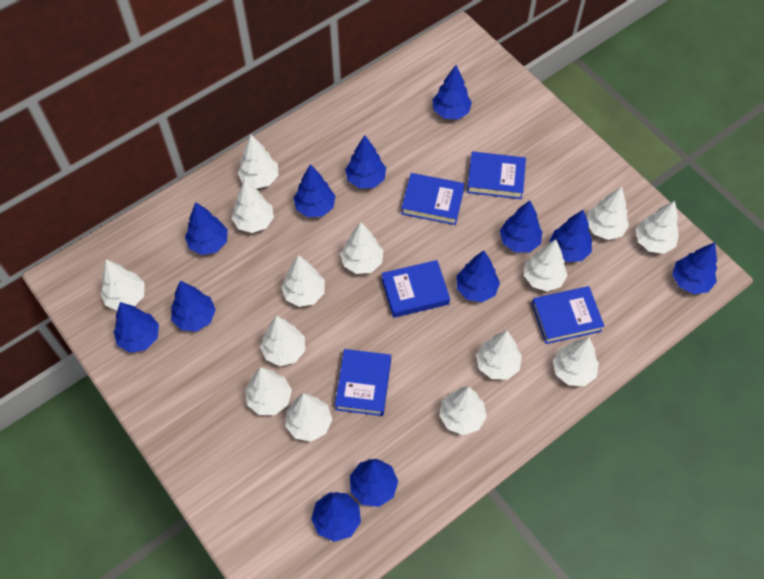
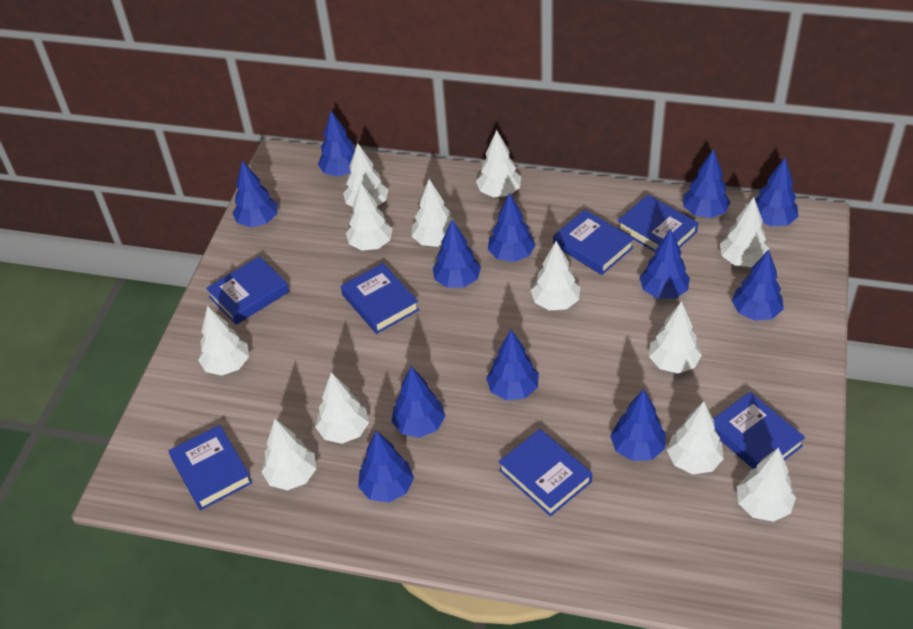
blue book: 5 -> 7
white tree: 14 -> 12

